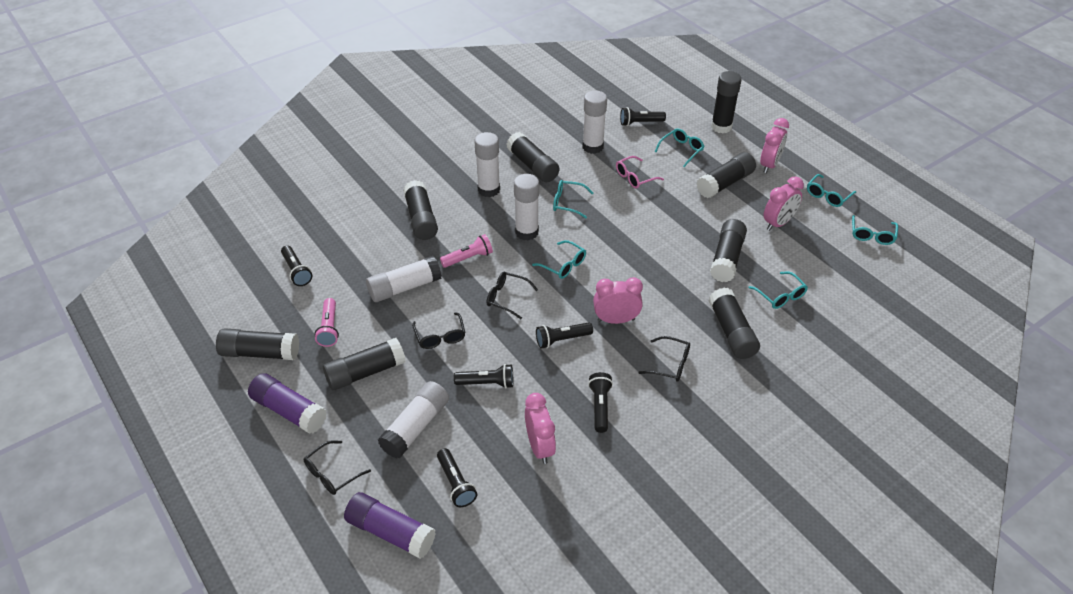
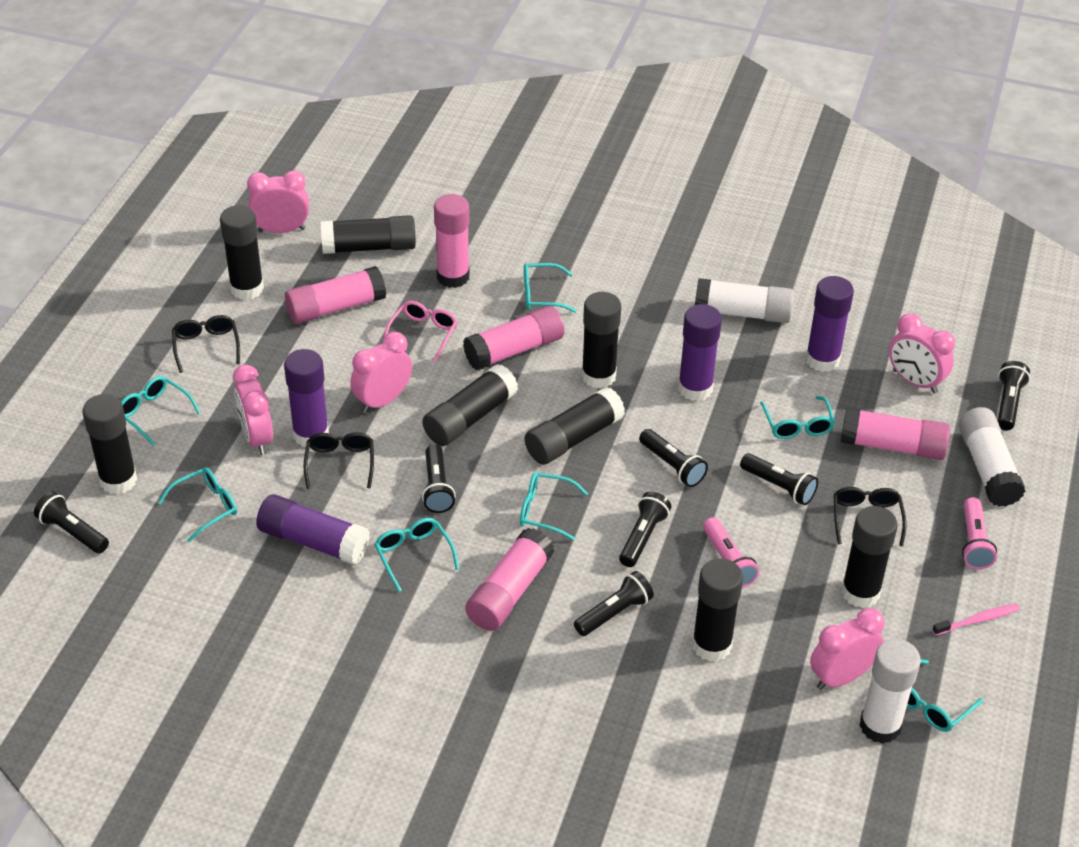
black flashlight: 6 -> 7
black glasses: 4 -> 3
pink clock: 4 -> 5
pink glue stick: 0 -> 5
pink toothbrush: 0 -> 1
purple glue stick: 2 -> 4
turquoise glasses: 6 -> 7
white glue stick: 5 -> 3

